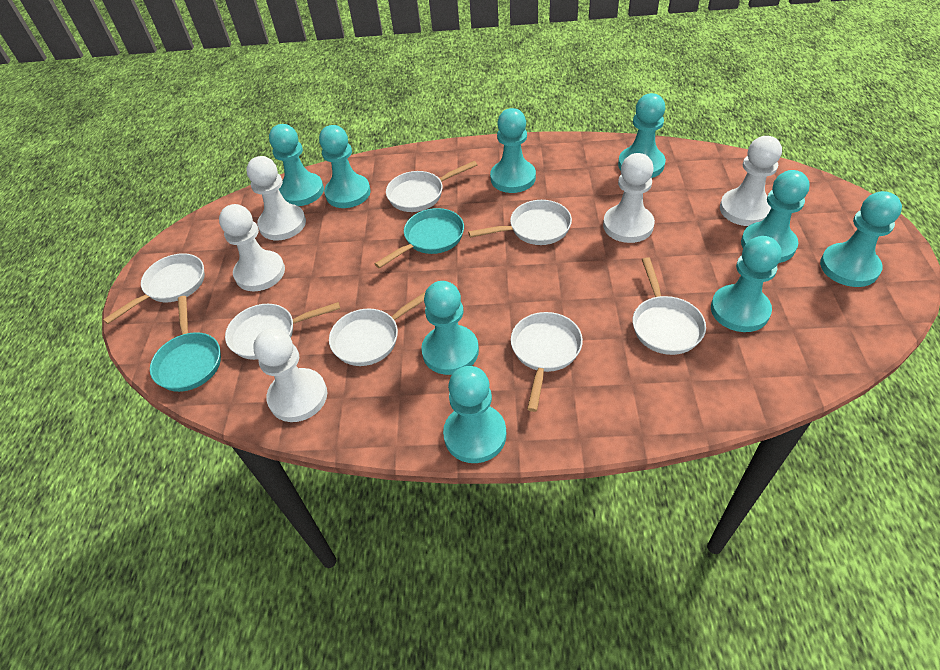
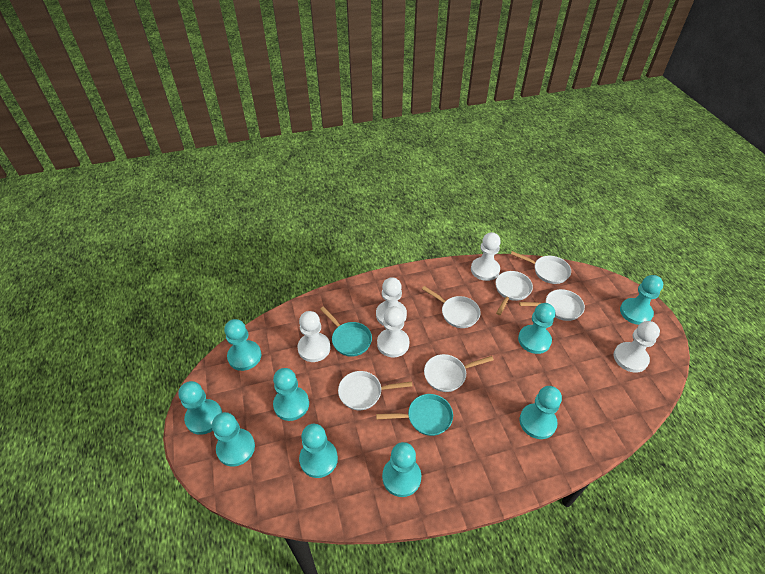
white pan: 7 -> 6

